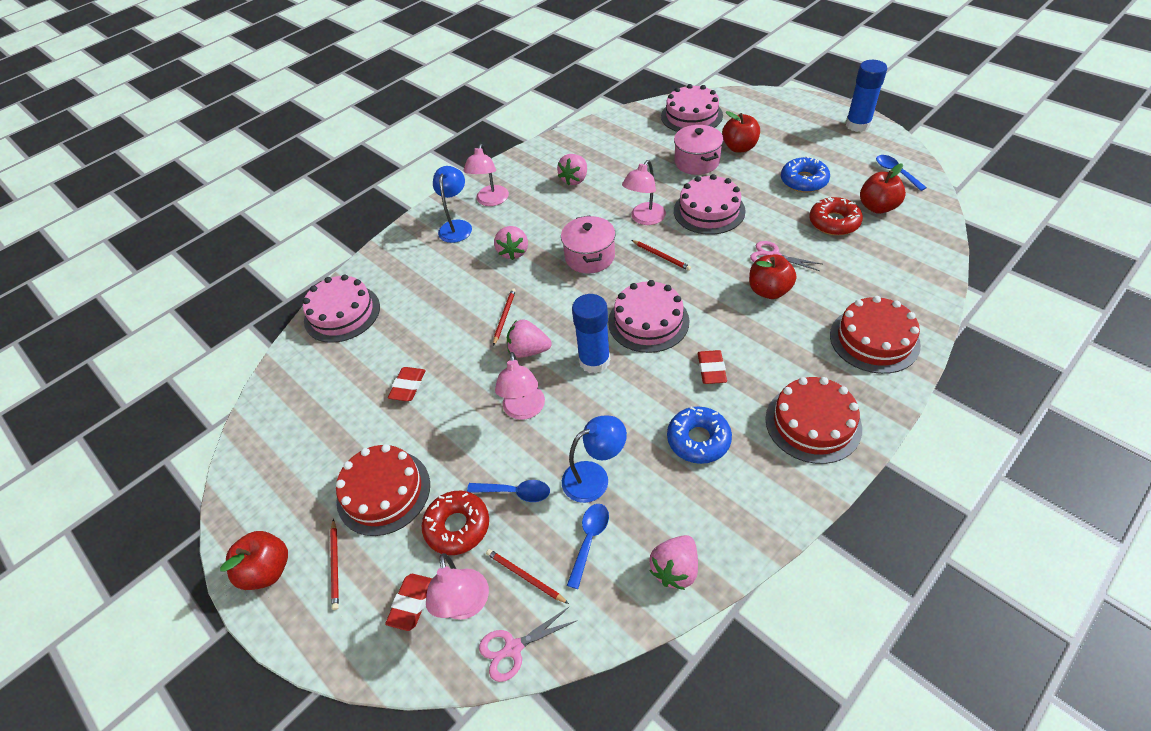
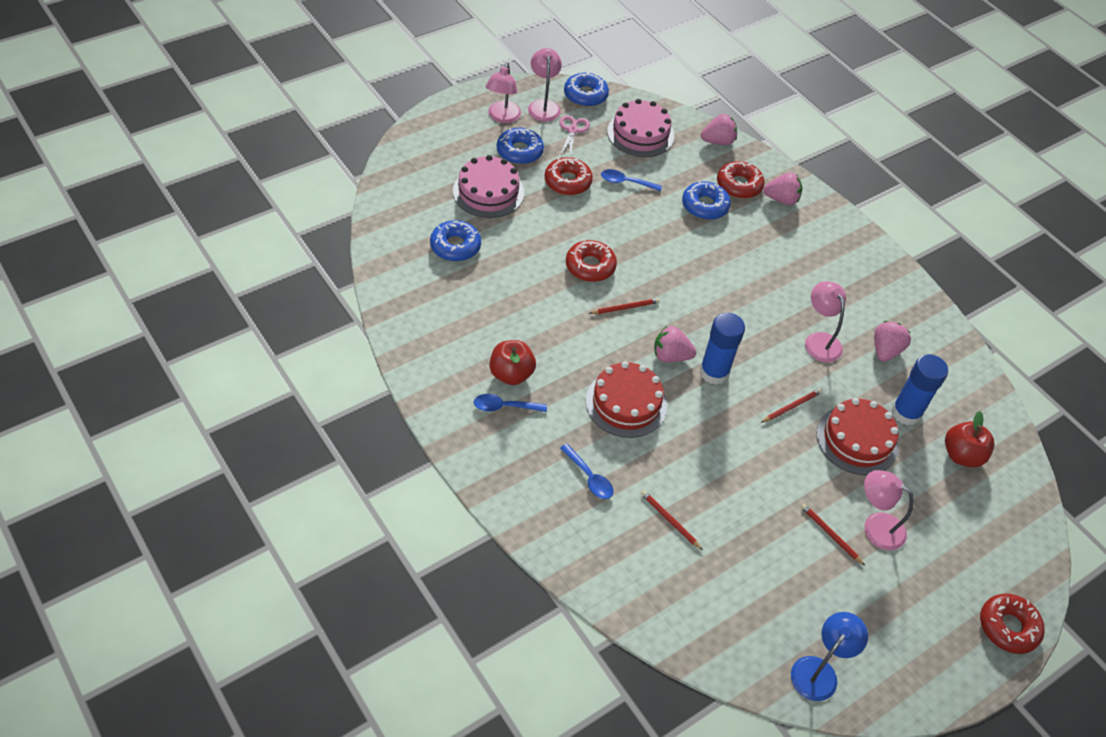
blue donut: 2 -> 4
blue lamp: 2 -> 1
pink cake: 4 -> 2
pink pot: 2 -> 0
pink scissors: 2 -> 1
red apple: 4 -> 2
red cake: 3 -> 2
red donut: 2 -> 4
red eraser: 3 -> 0

